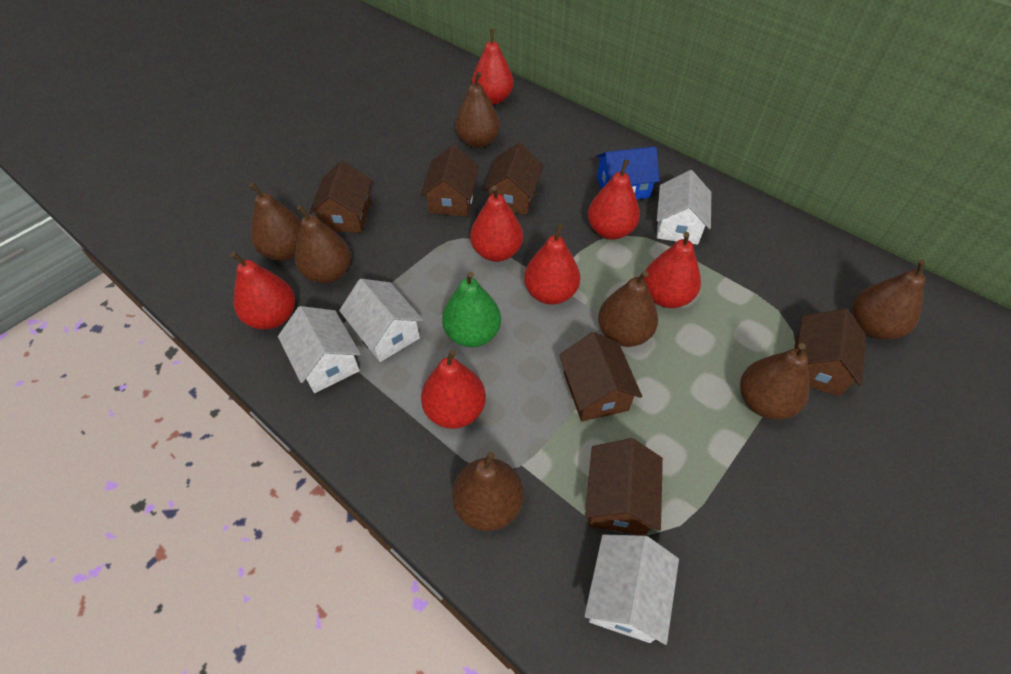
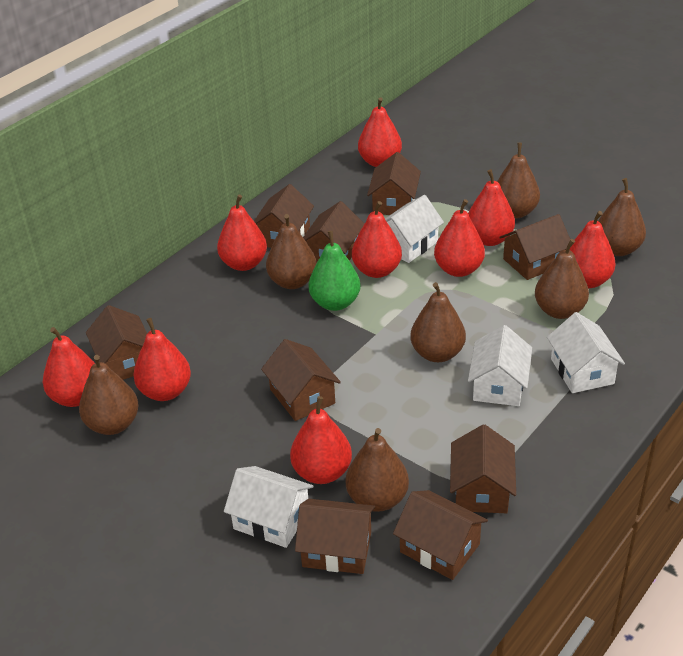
blue house: 1 -> 0
brown house: 6 -> 9
red pear: 7 -> 9

